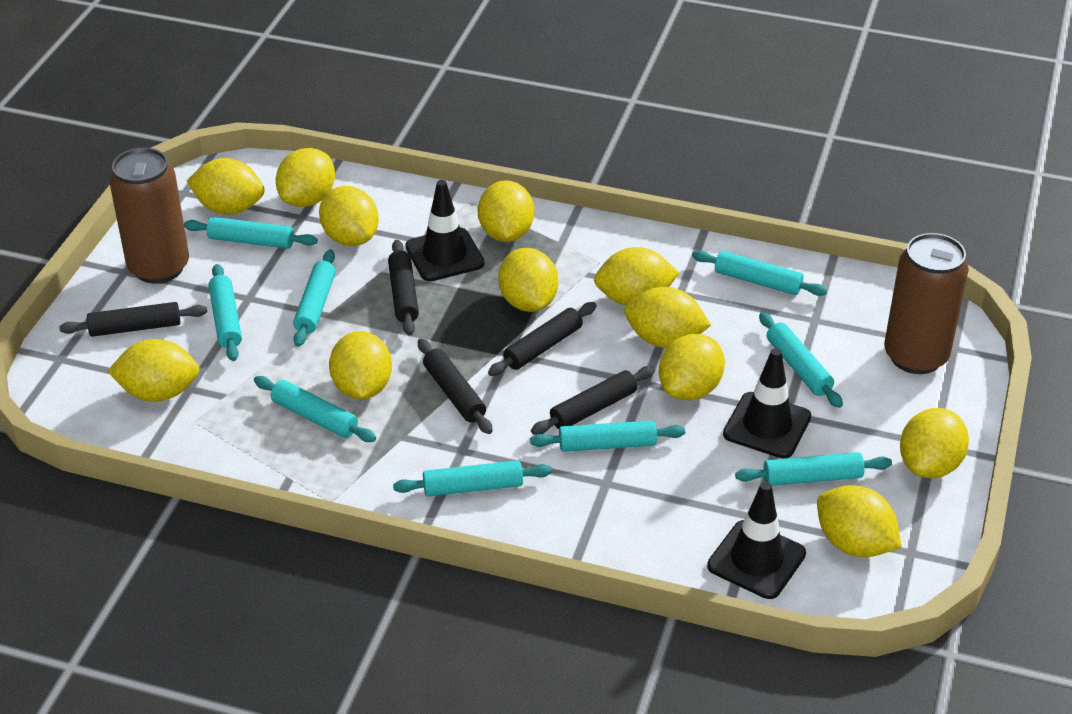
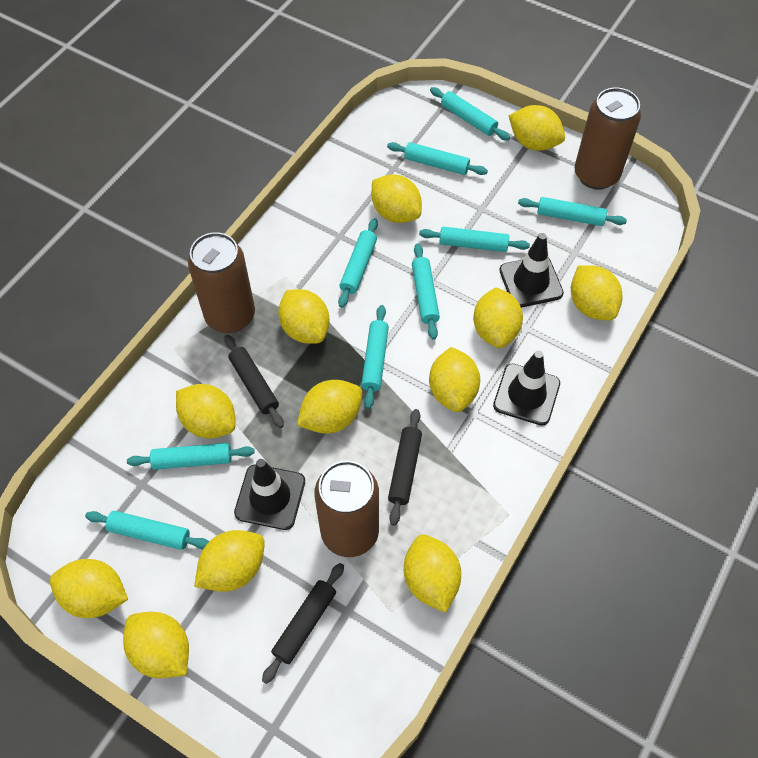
black rolling pin: 5 -> 3
brown can: 2 -> 3

